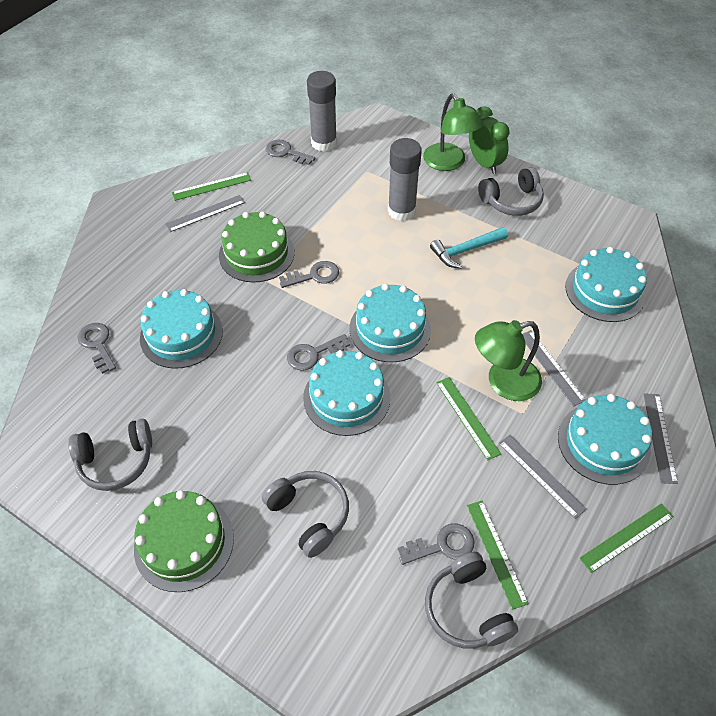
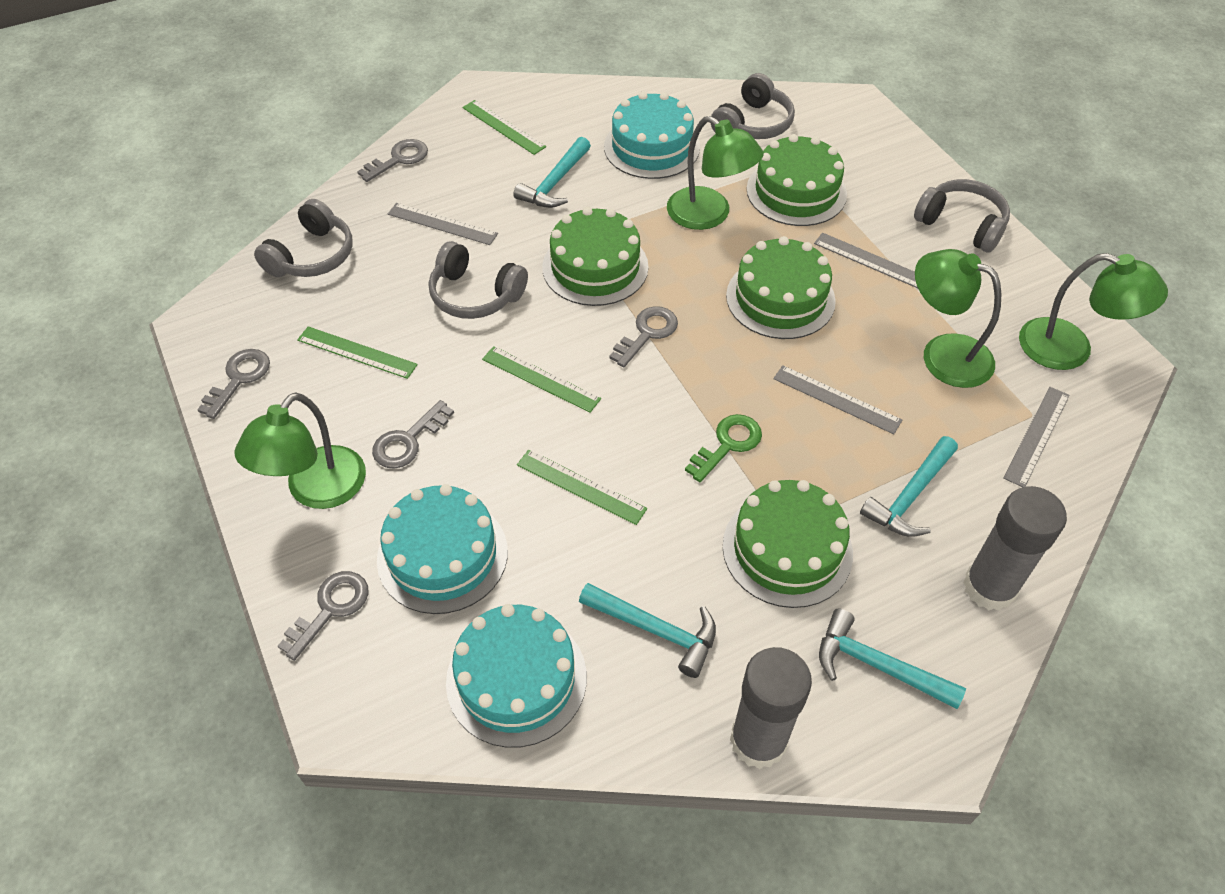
green cake: 2 -> 4
green clock: 1 -> 0
green key: 0 -> 1
green lamp: 2 -> 4
turquoise cake: 5 -> 3
turquoise hammer: 1 -> 4

